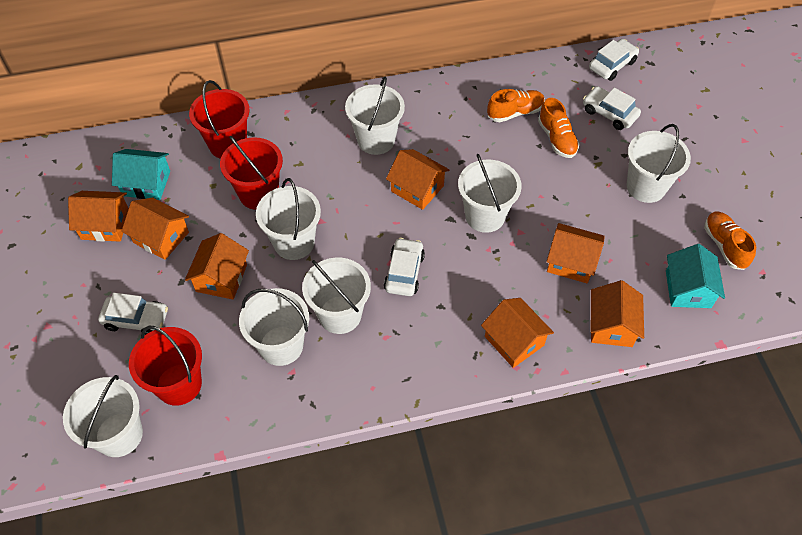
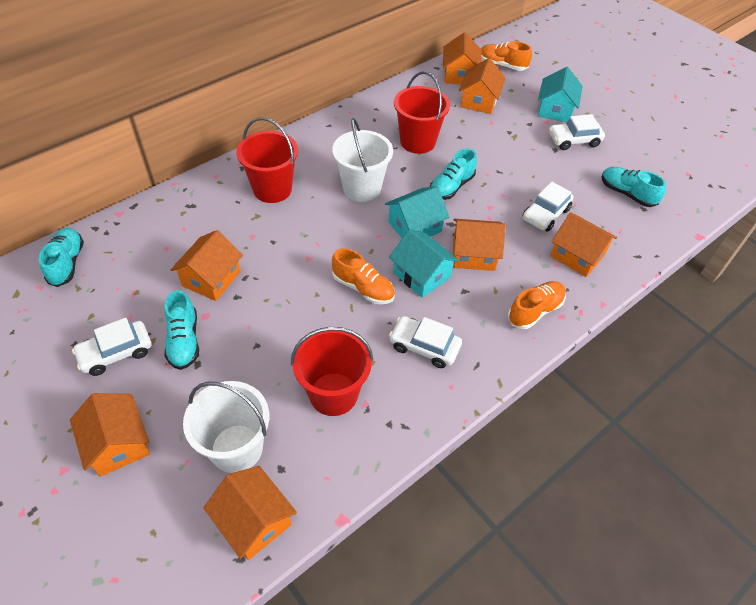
turquoise house: 2 -> 3
turquoise shoe: 0 -> 4
white bucket: 7 -> 2

